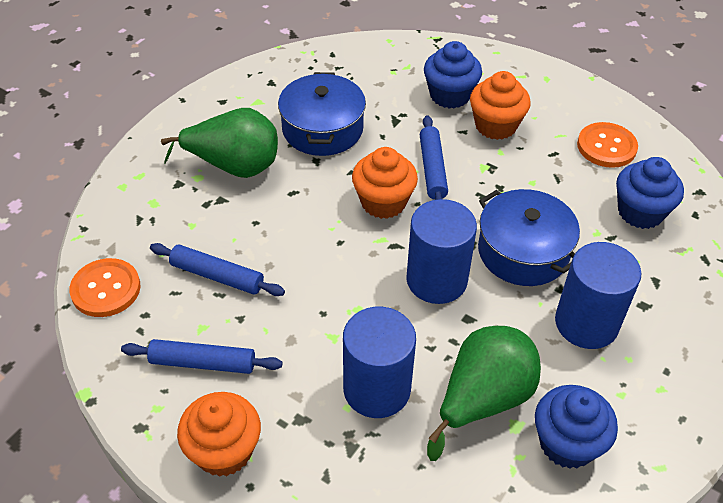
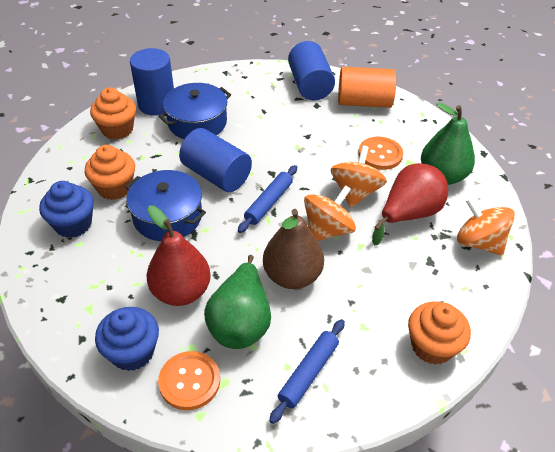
blue cupcake: 3 -> 2
blue rolling pin: 3 -> 2
brown pear: 0 -> 1
orange cylinder: 0 -> 1
orange spinning top: 0 -> 3
red pear: 0 -> 2

